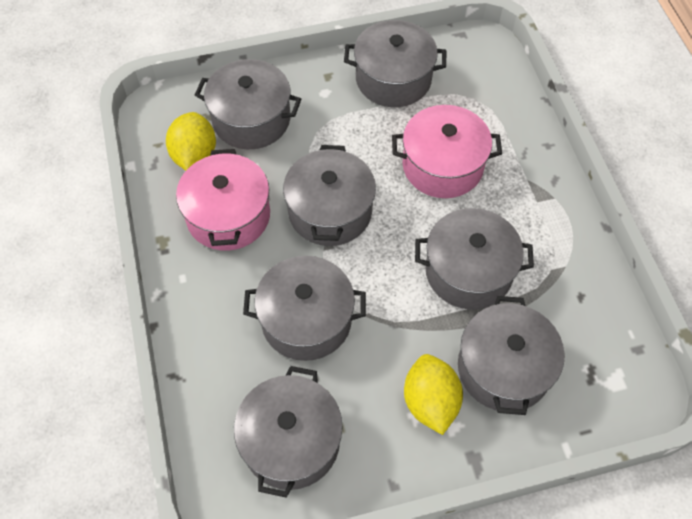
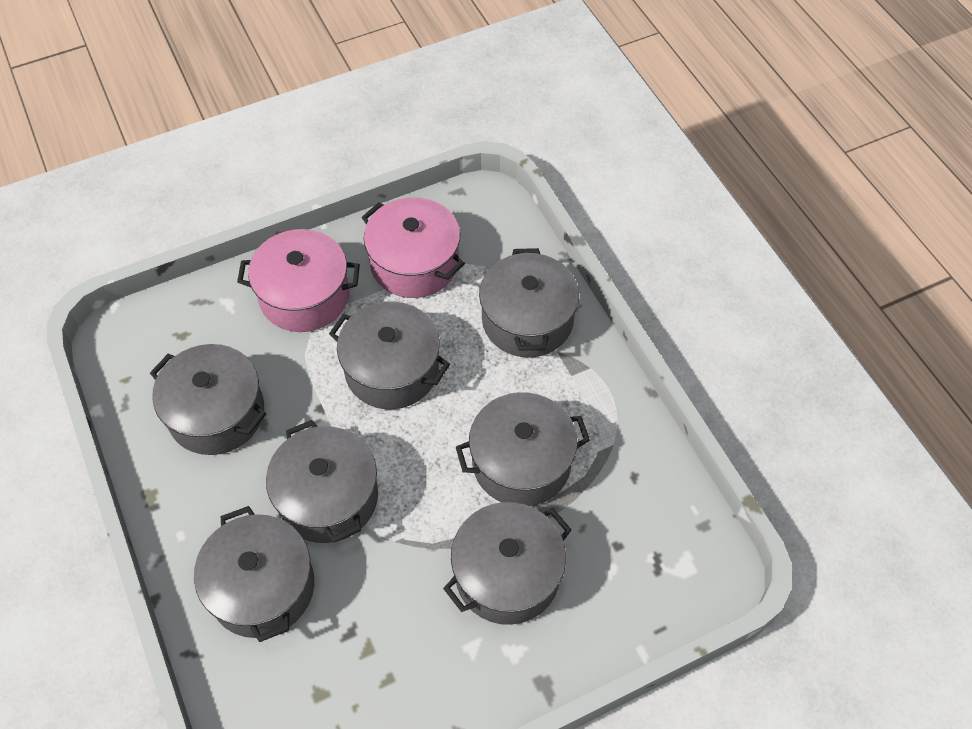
yellow lemon: 2 -> 0

